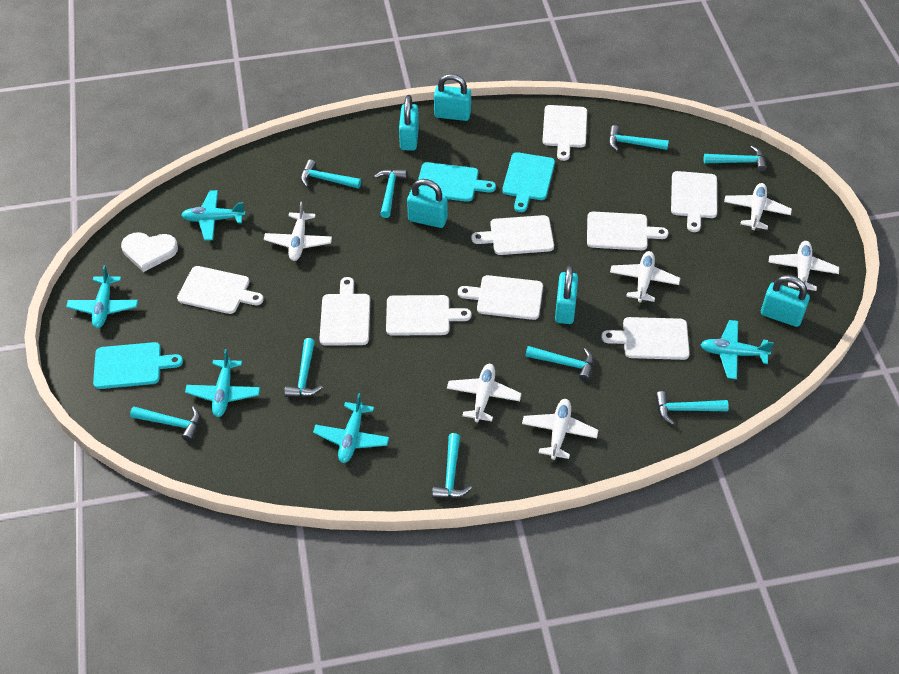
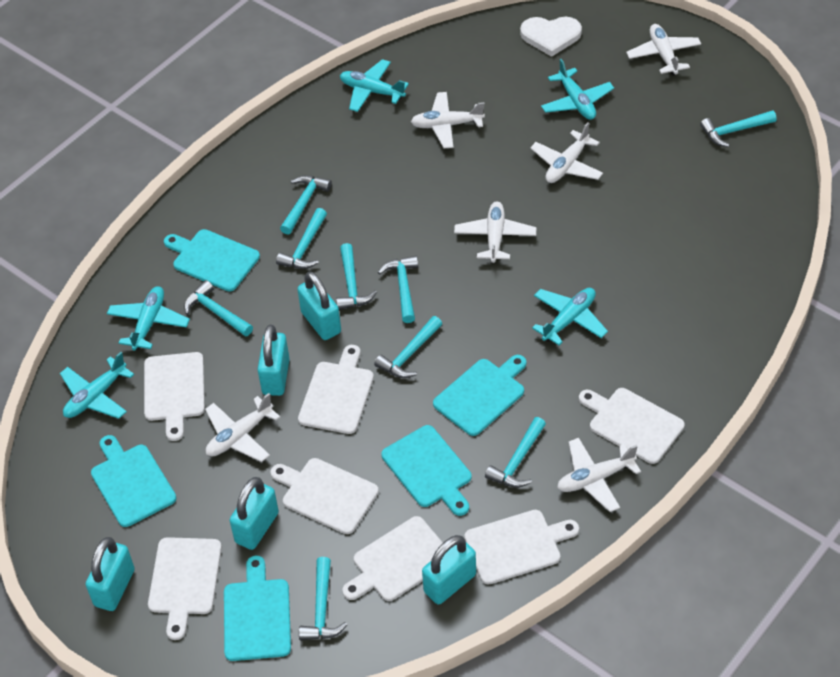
turquoise cutting board: 3 -> 5
white cutting board: 9 -> 7

